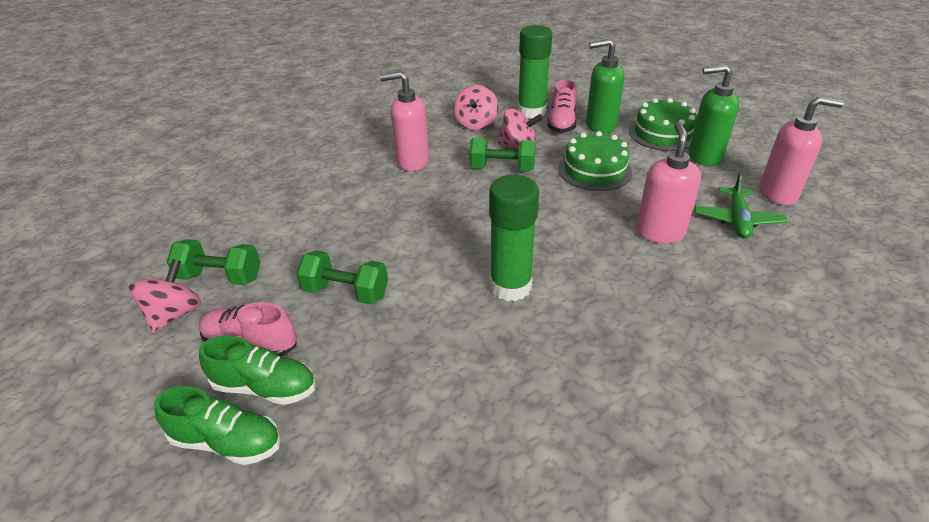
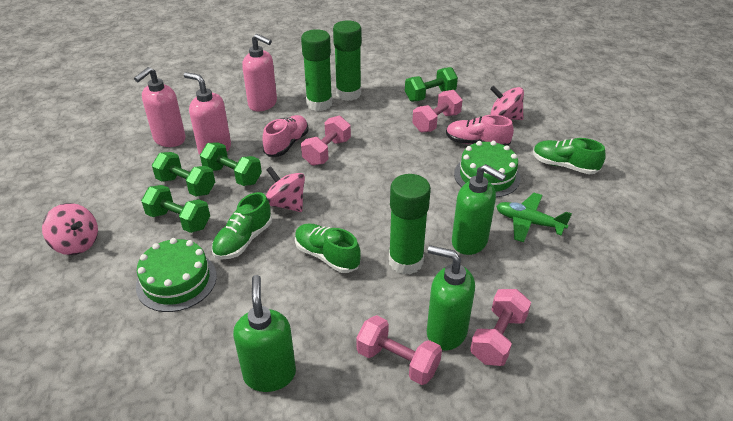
green dumbbell: 3 -> 4
green glue stick: 2 -> 3
green shoe: 2 -> 3
green soap dispenser: 2 -> 3
pink dumbbell: 0 -> 4

